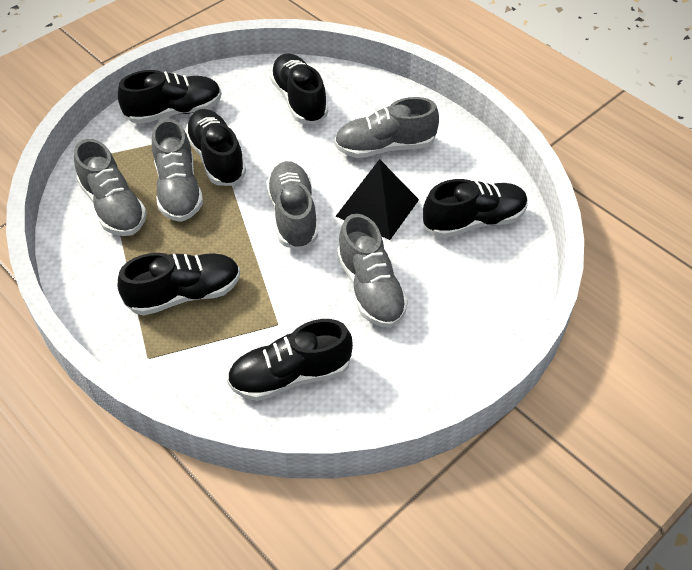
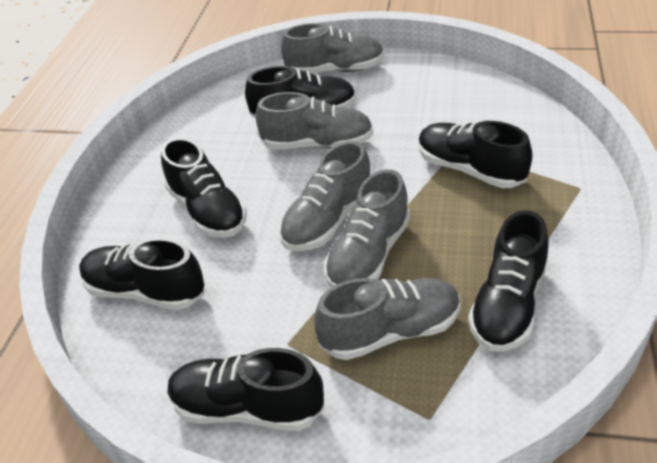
black pyramid: 1 -> 0

